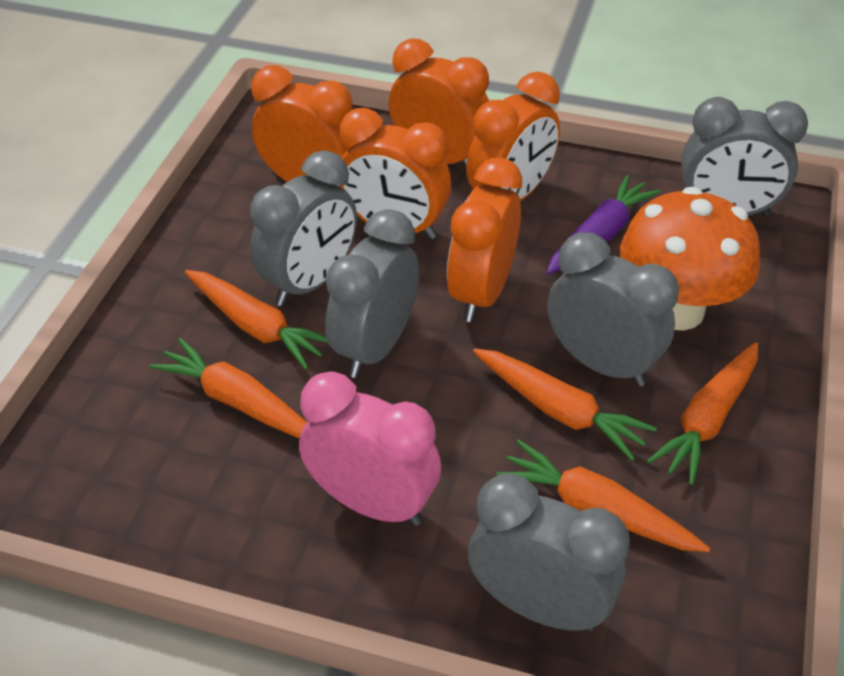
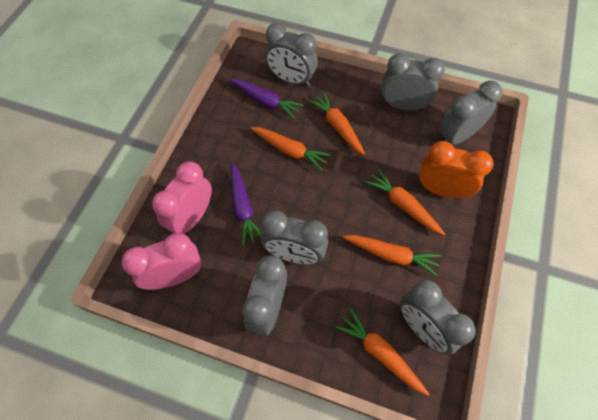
grey clock: 5 -> 6
orange clock: 5 -> 1
orange mushroom: 1 -> 0
pink clock: 1 -> 2
purple carrot: 1 -> 2

